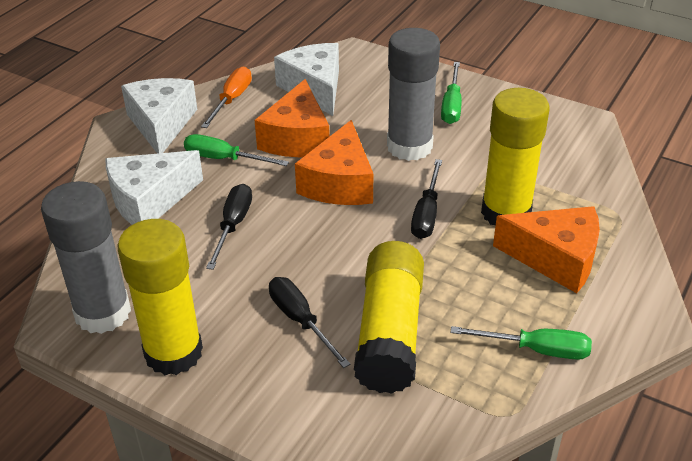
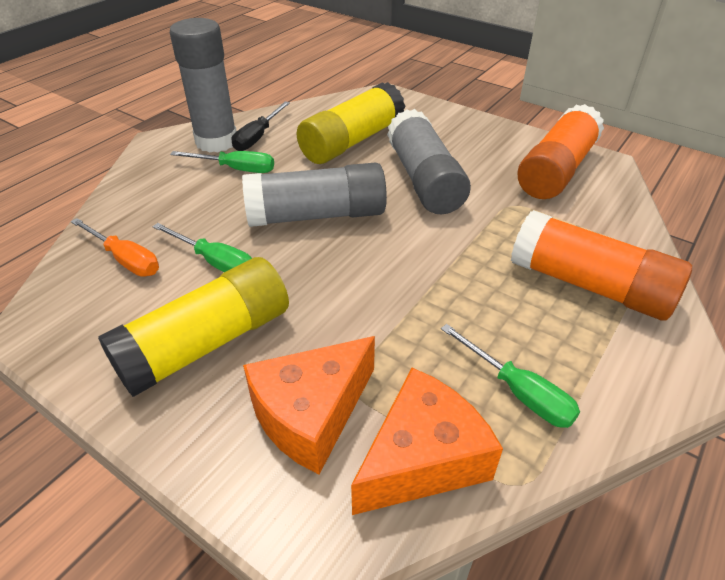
black screwdriver: 3 -> 1
grey glue stick: 2 -> 3
orange cheese: 3 -> 2
orange glue stick: 0 -> 2
white cheese: 3 -> 0
yellow glue stick: 3 -> 2

